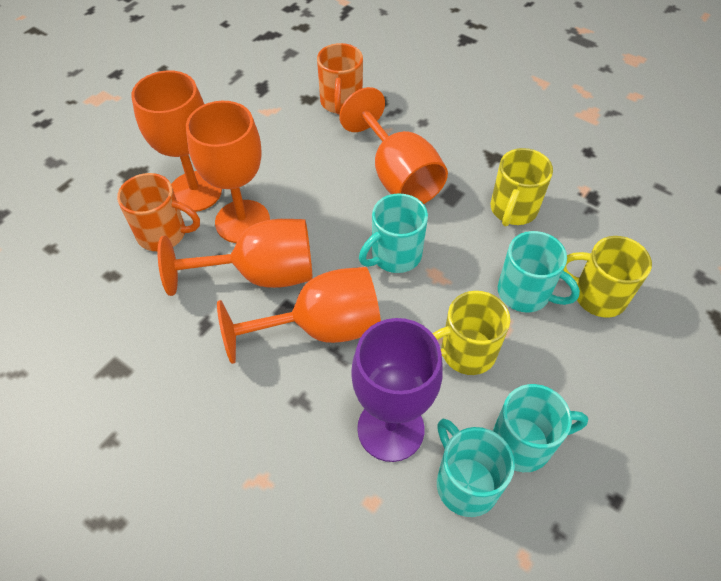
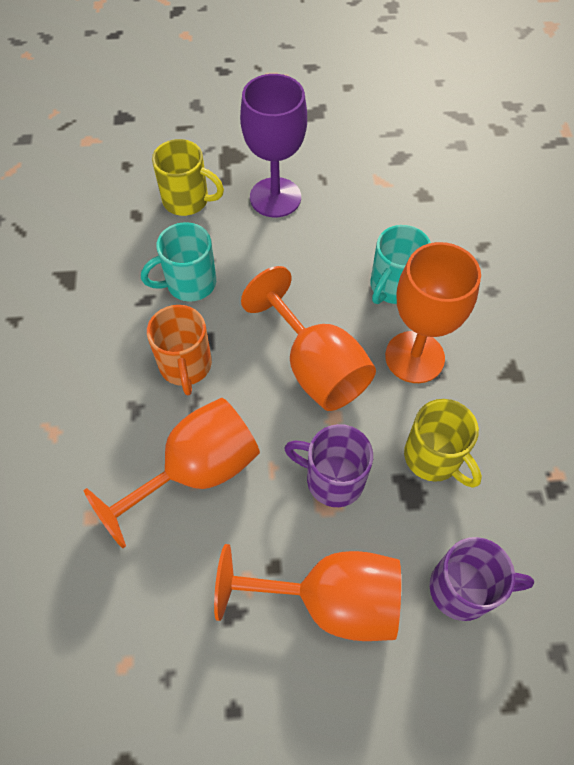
orange goblet: 5 -> 4
orange mug: 2 -> 1
purple mug: 0 -> 2
turquoise mug: 4 -> 2
yellow mug: 3 -> 2

